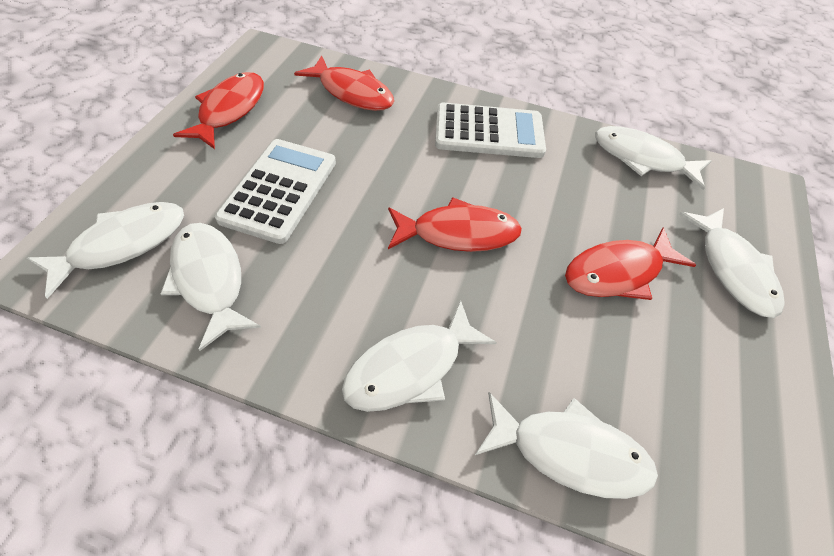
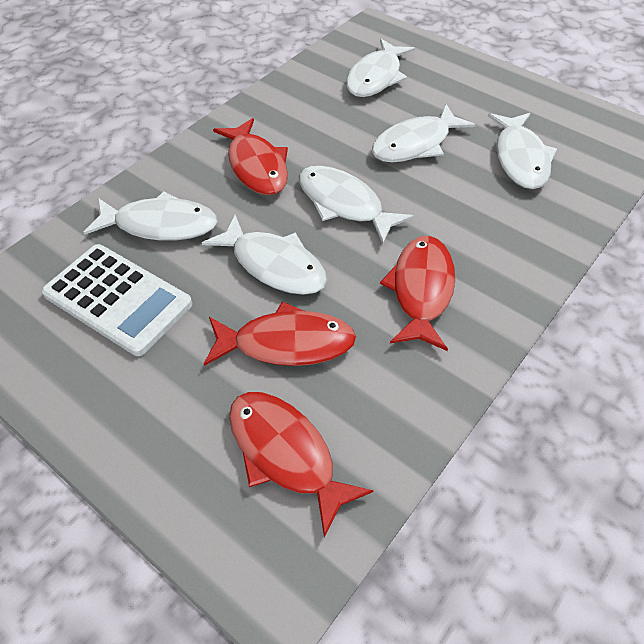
white calculator: 2 -> 1

